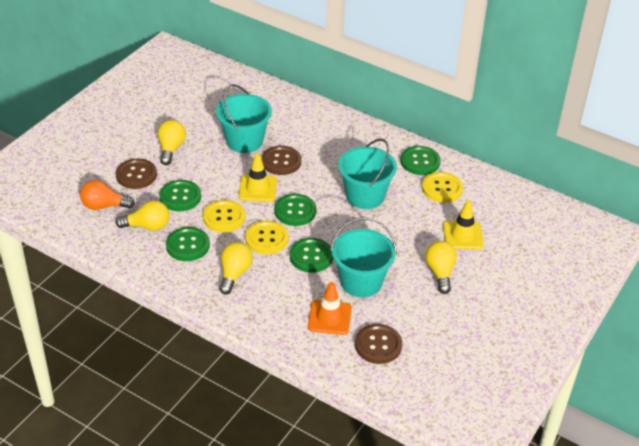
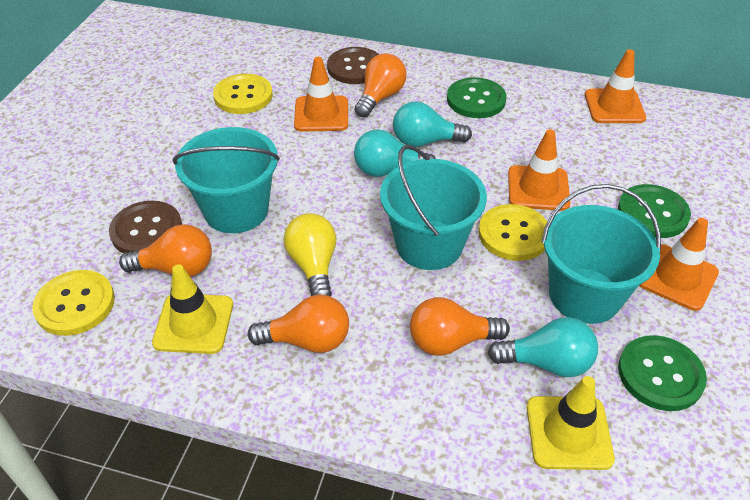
brown button: 3 -> 2
green button: 5 -> 3
orange light bulb: 1 -> 4
orange traffic cone: 1 -> 4
turquoise light bulb: 0 -> 3
yellow light bulb: 4 -> 1

